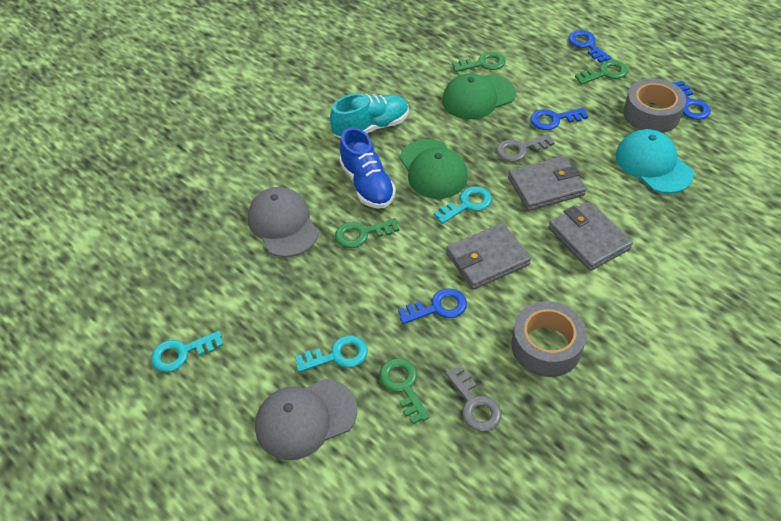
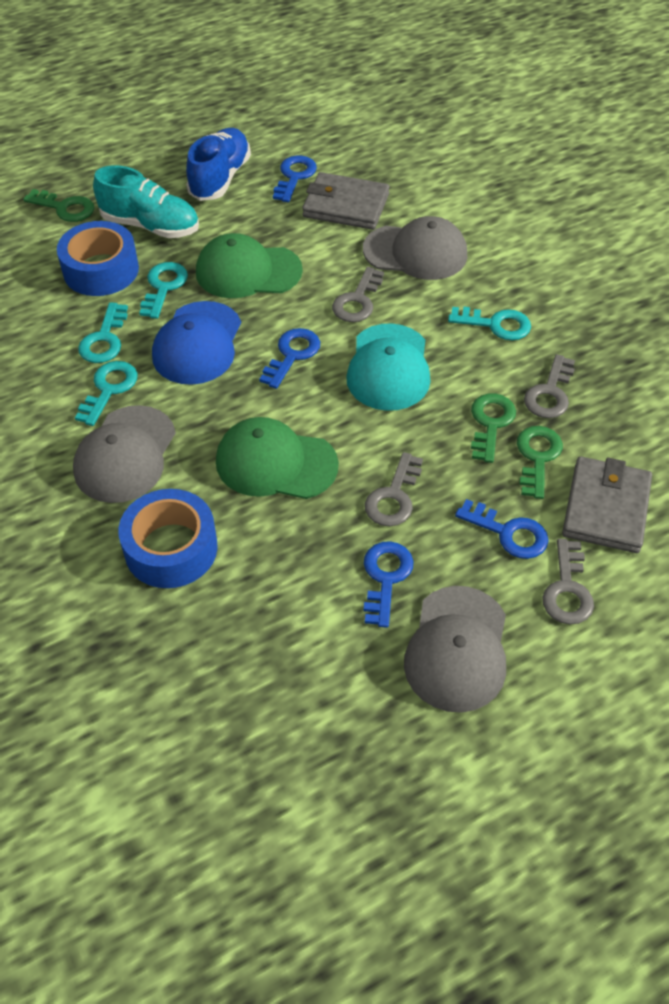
blue cap: 0 -> 1
blue tape: 0 -> 2
green key: 4 -> 3
grey cap: 2 -> 3
grey key: 2 -> 4
grey tape: 2 -> 0
grey wallet: 3 -> 2
turquoise key: 3 -> 4

